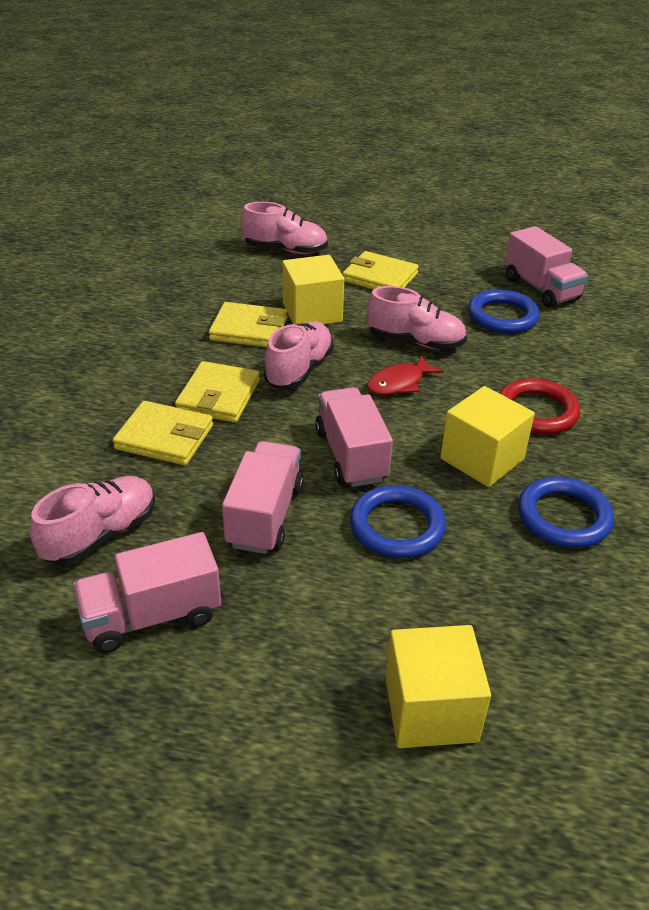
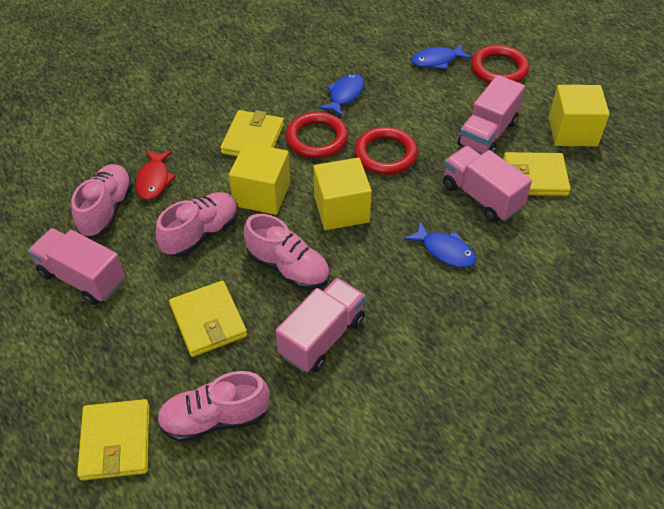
blue fish: 0 -> 3
blue ring: 3 -> 0
red ring: 1 -> 3

